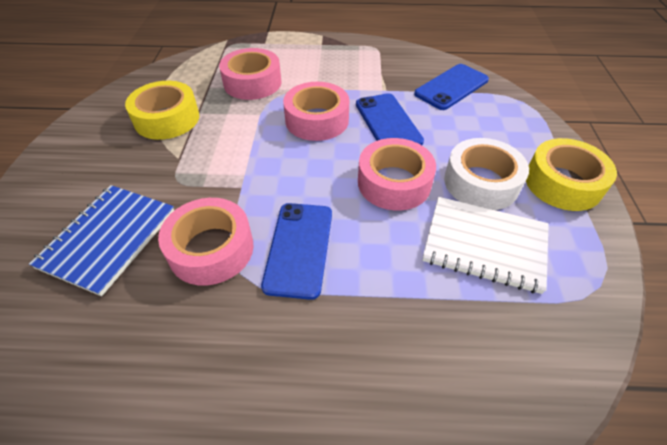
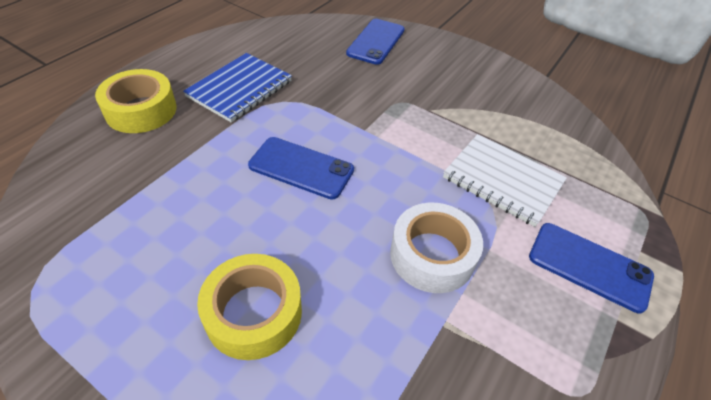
pink tape: 4 -> 0

